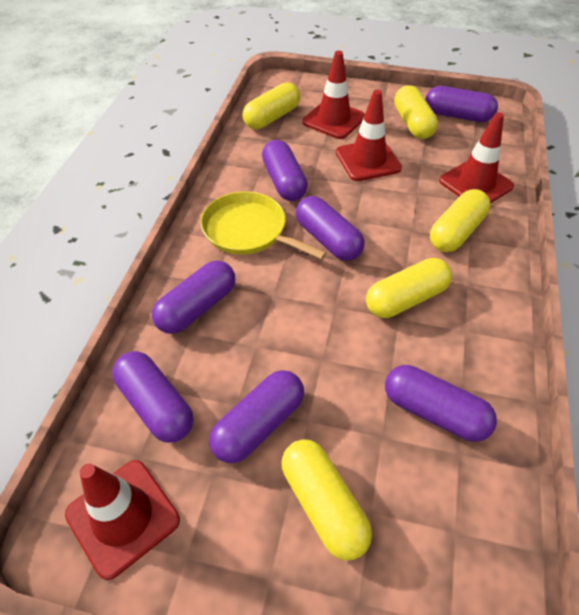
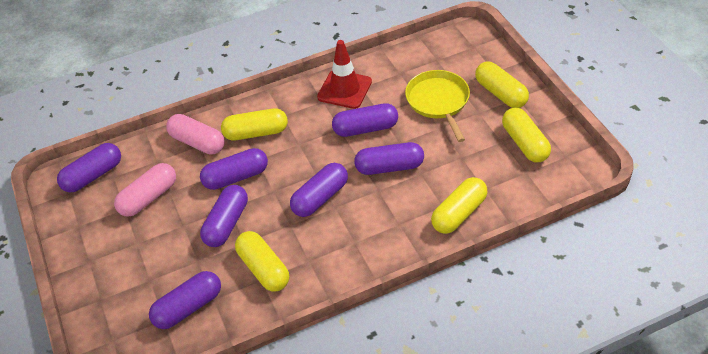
pink capsule: 0 -> 2
red traffic cone: 4 -> 1

